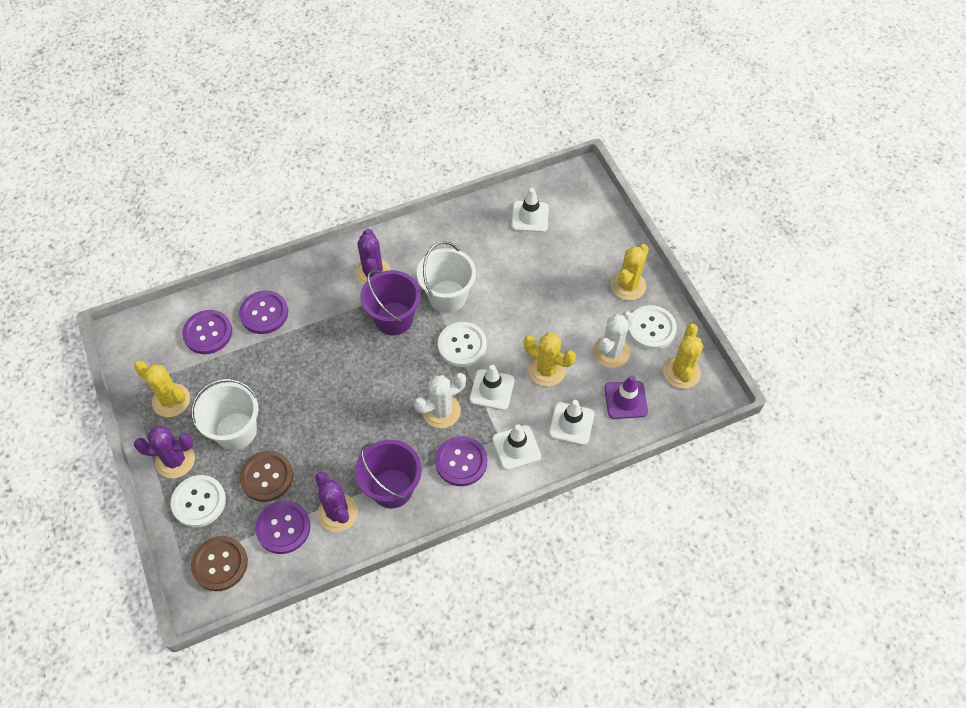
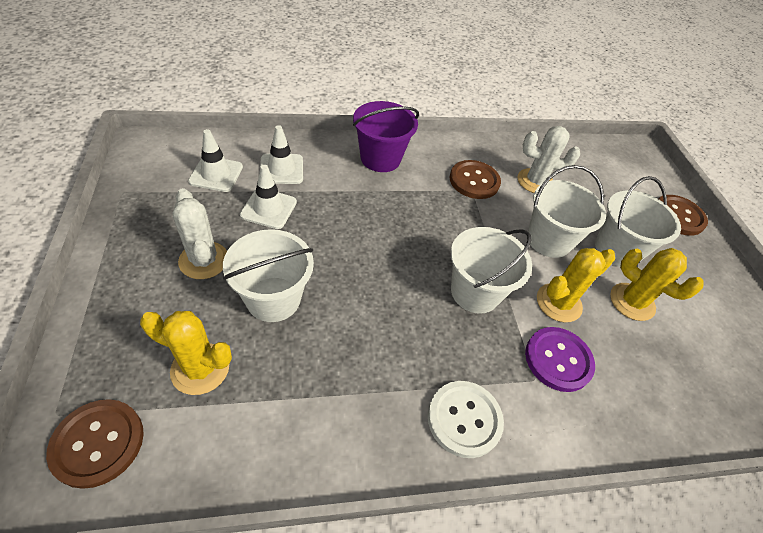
brown button: 2 -> 3
purple bucket: 2 -> 1
purple button: 4 -> 1
purple cactus: 3 -> 0
purple traffic cone: 1 -> 0
white bucket: 2 -> 4
white button: 3 -> 1
white traffic cone: 4 -> 3
yellow cactus: 4 -> 3

